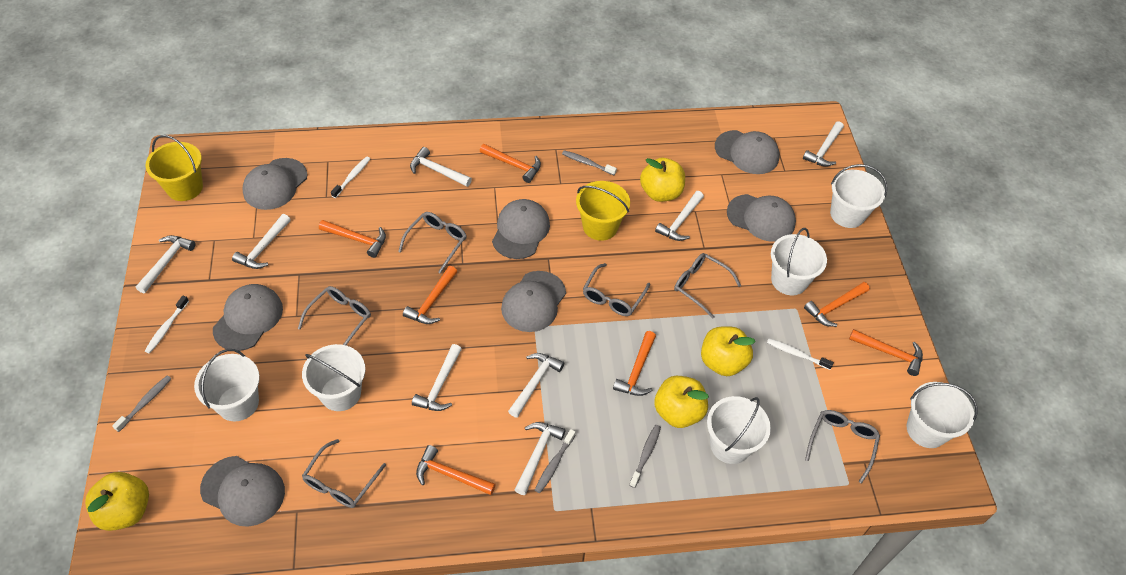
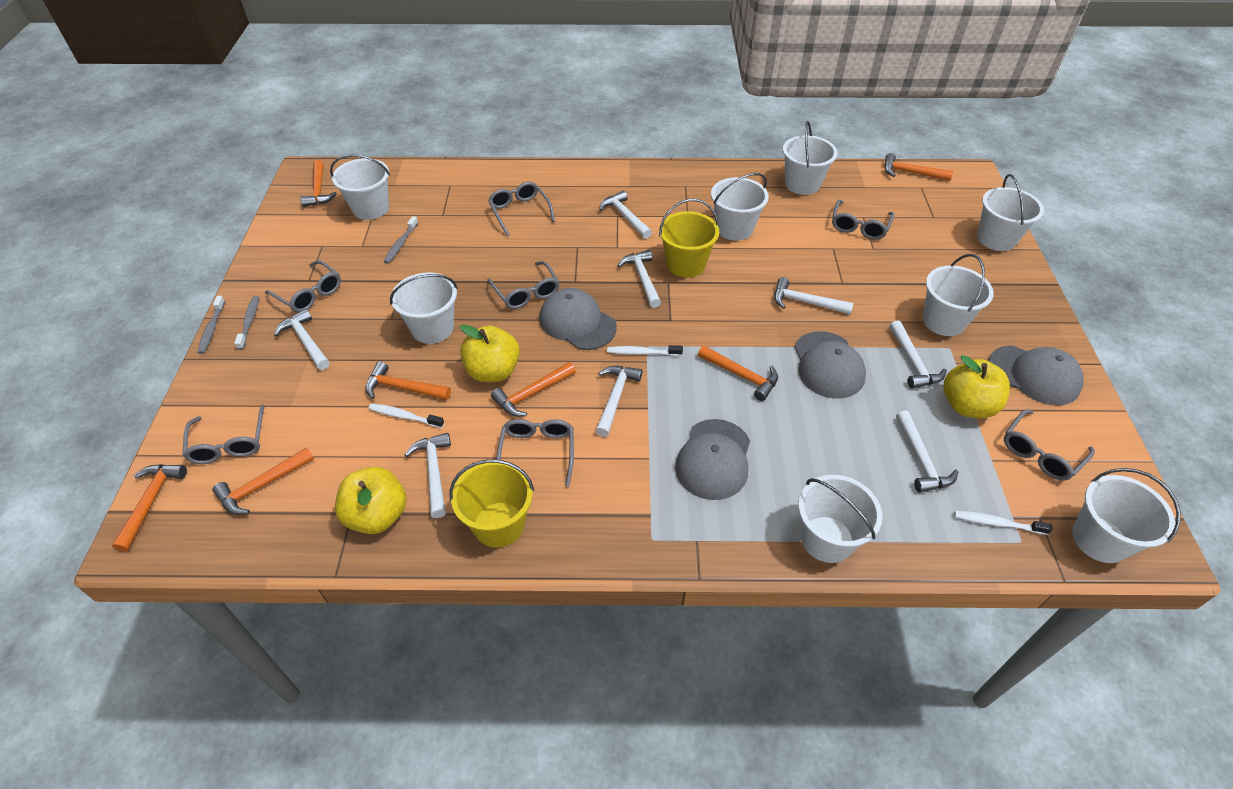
grey cap: 7 -> 4
grey glasses: 6 -> 7
grey toothbrush: 4 -> 3
white bucket: 6 -> 8
yellow apple: 4 -> 3

